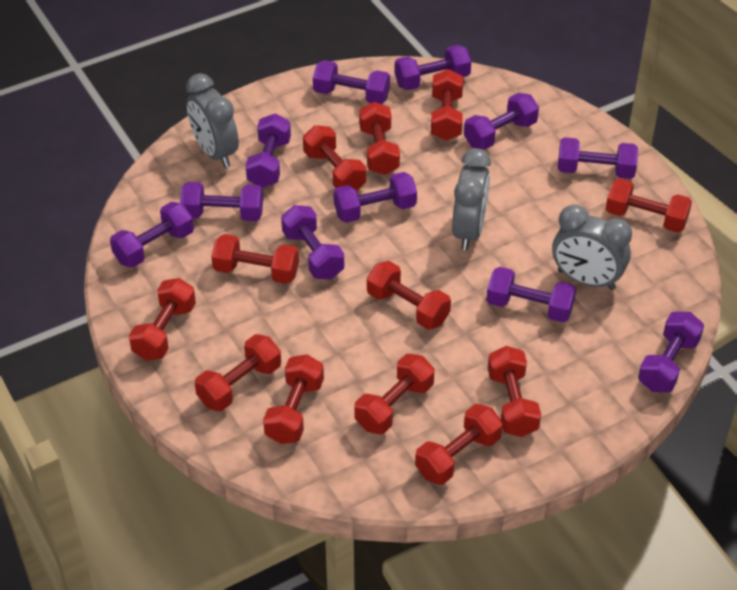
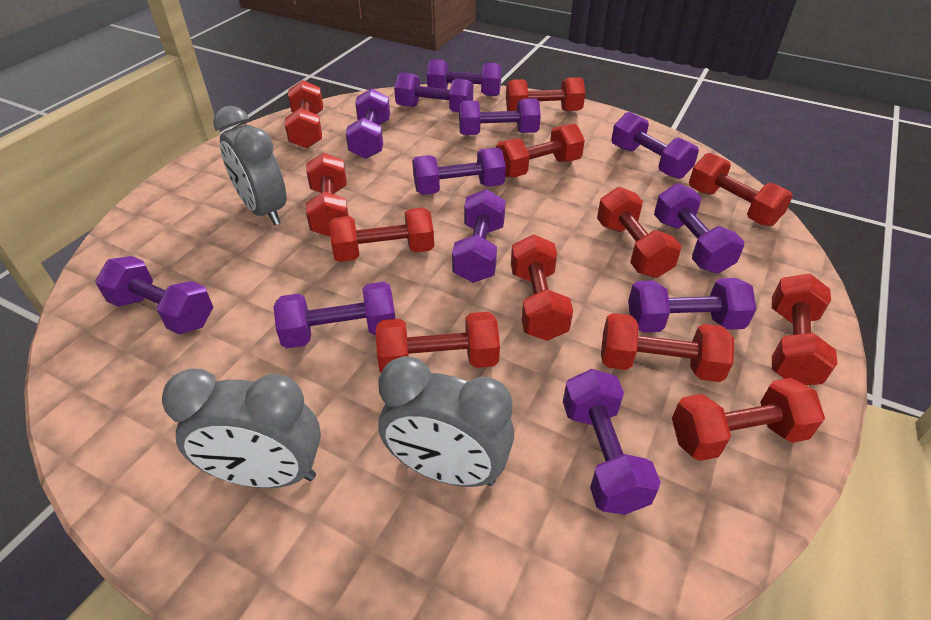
purple dumbbell: 11 -> 12

